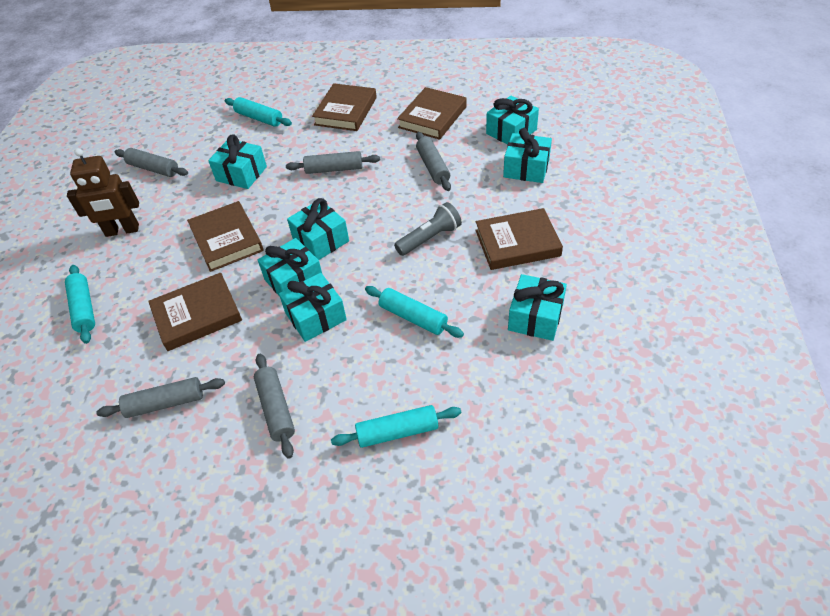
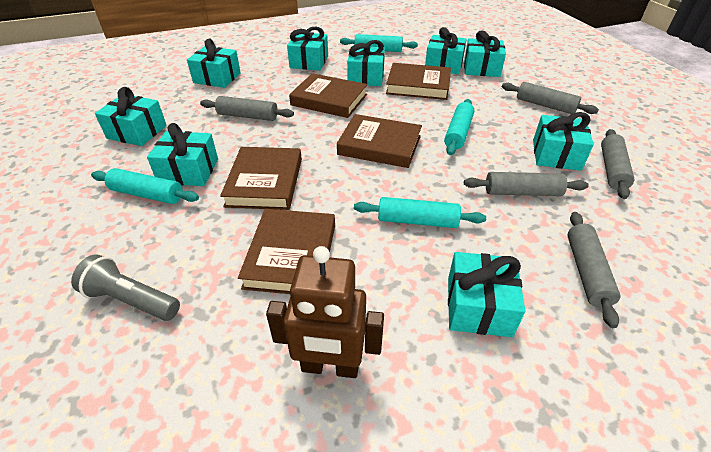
turquoise gift: 7 -> 9

